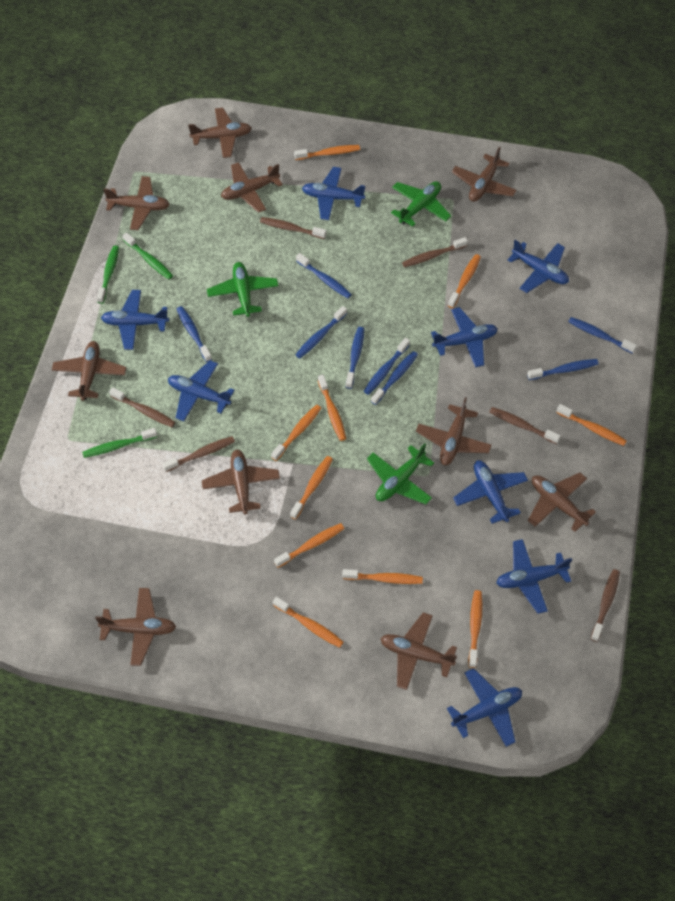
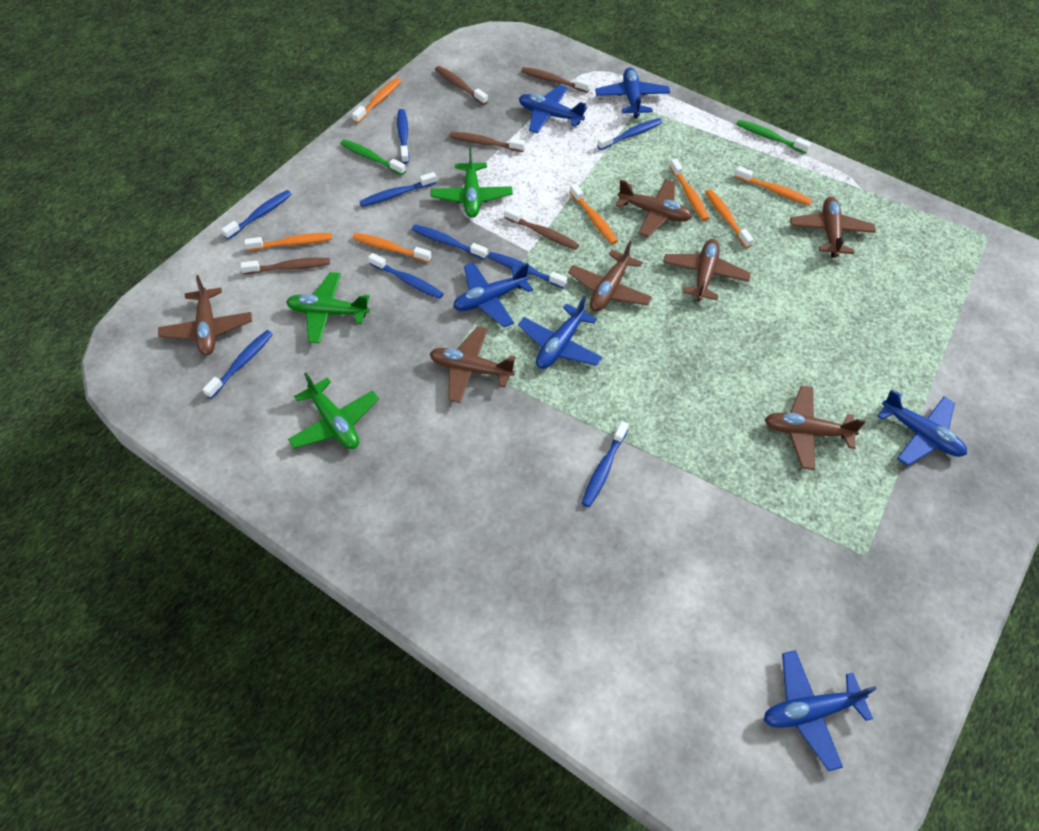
blue plane: 8 -> 6
blue toothbrush: 8 -> 9
brown plane: 10 -> 7
brown toothbrush: 6 -> 5
green toothbrush: 3 -> 2
orange toothbrush: 10 -> 7

